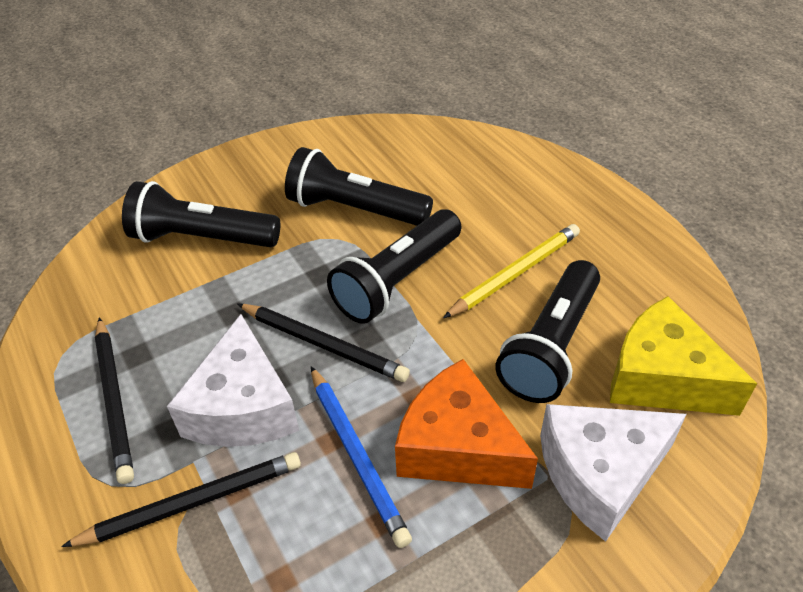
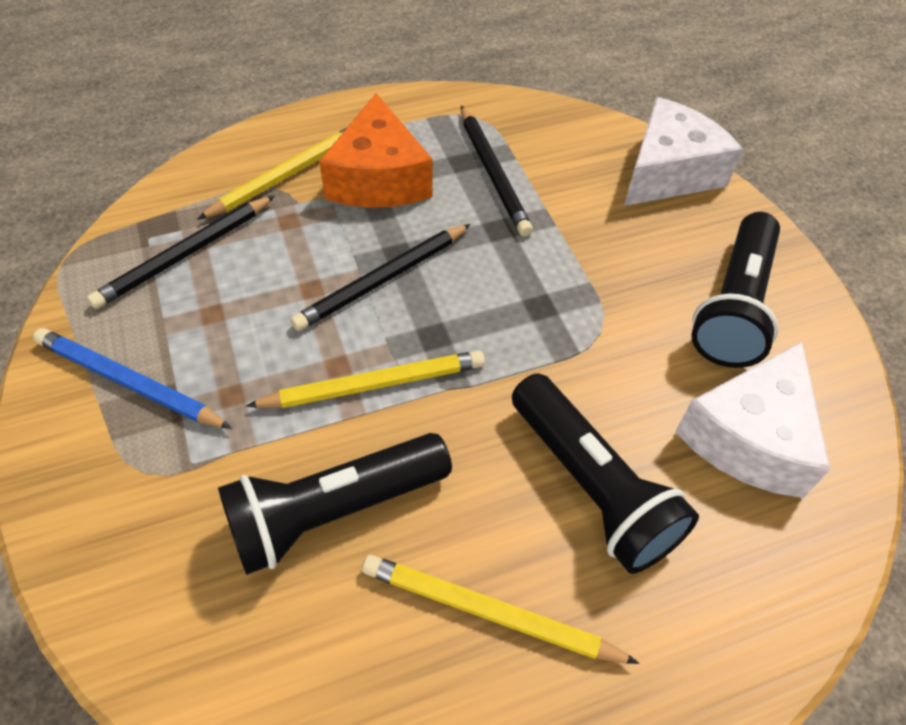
black flashlight: 4 -> 3
yellow cheese: 1 -> 0
yellow pencil: 1 -> 3

